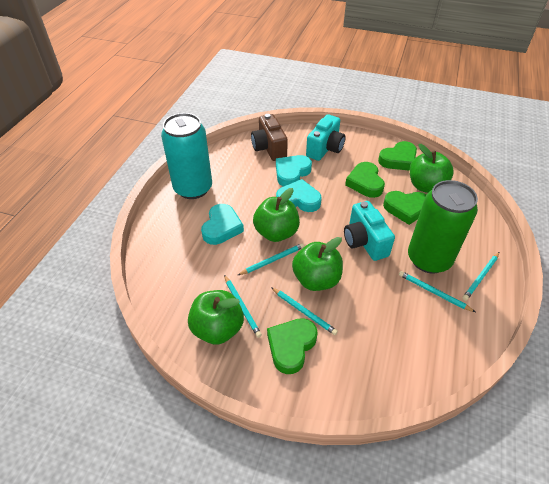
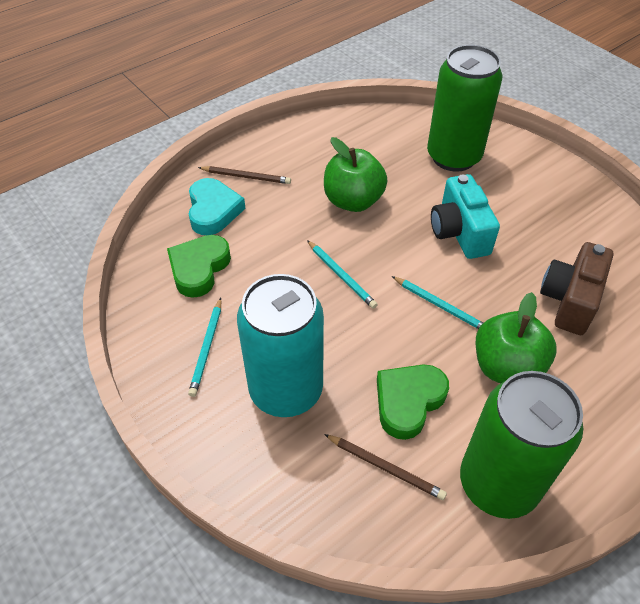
brown pencil: 0 -> 2
green apple: 4 -> 2
green can: 1 -> 2
green heart: 4 -> 2
turquoise camera: 2 -> 1
turquoise heart: 3 -> 1
turquoise pencil: 5 -> 3

